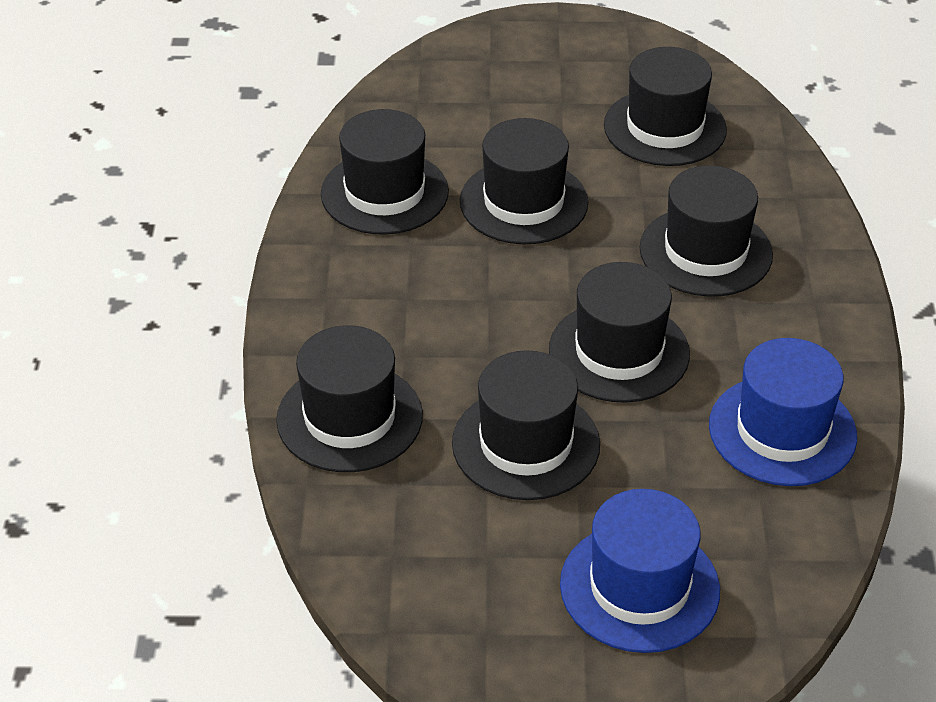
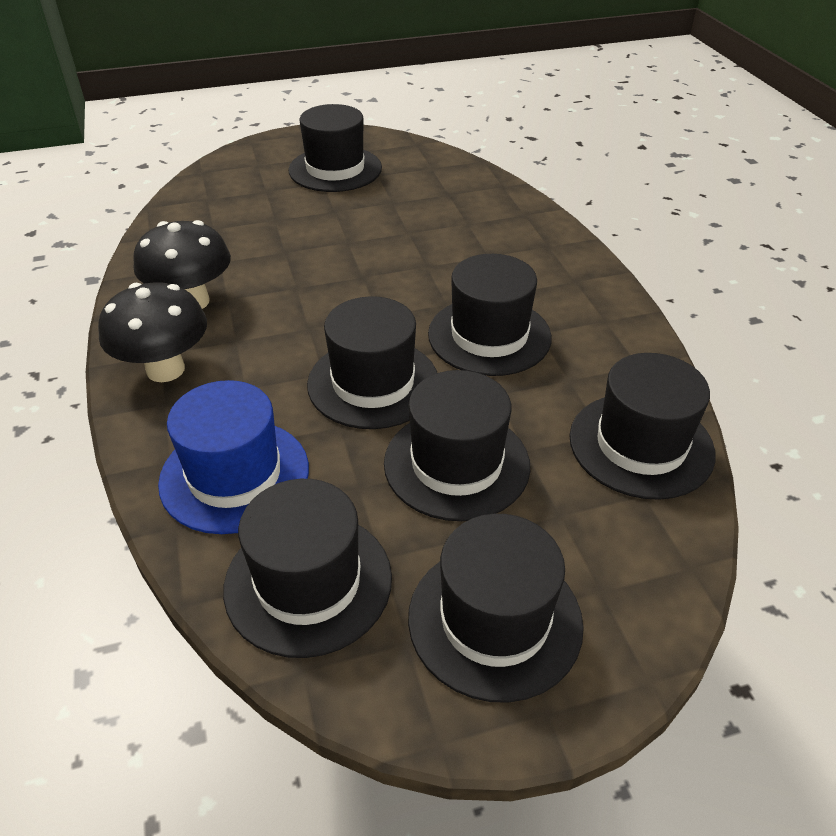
black mushroom: 0 -> 2
blue hat: 2 -> 1

